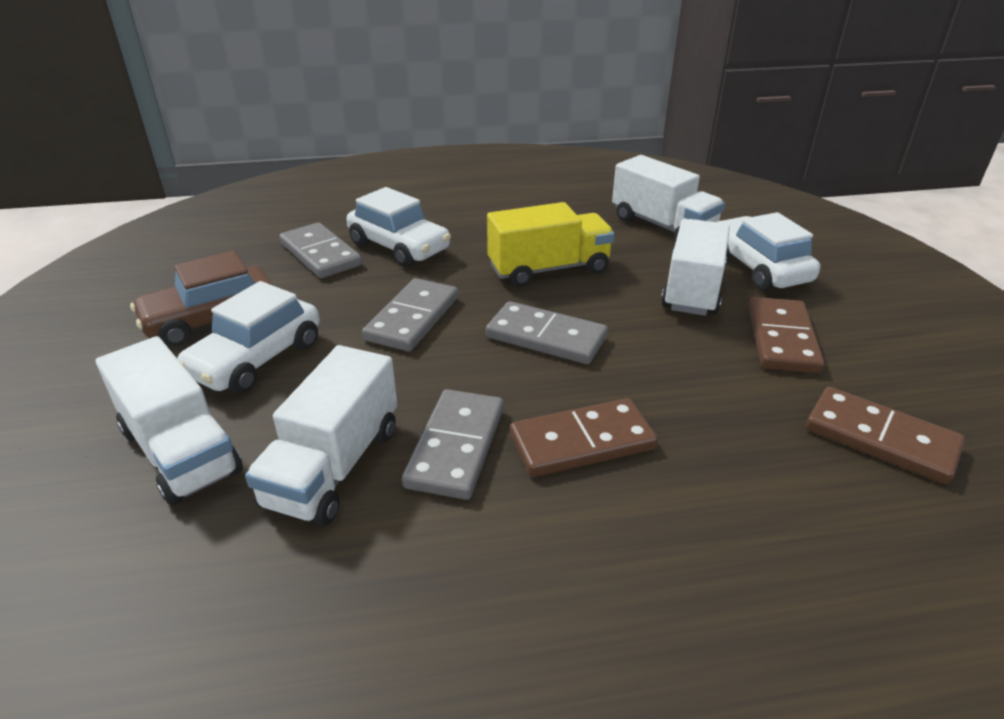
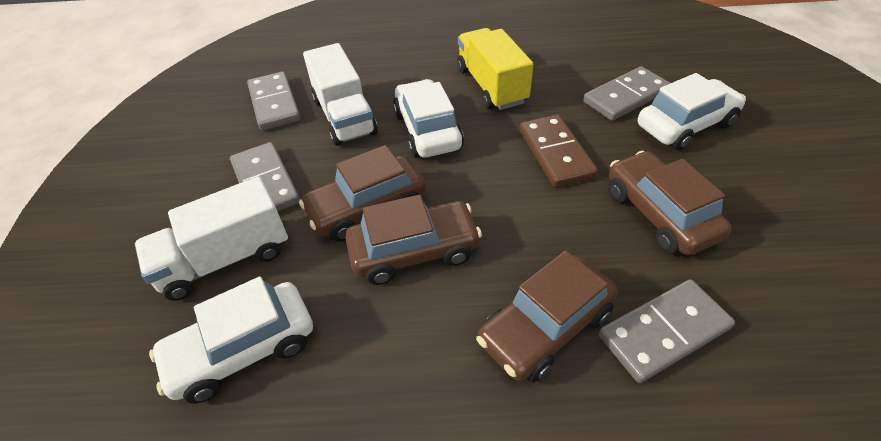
brown car: 1 -> 4
brown domino: 3 -> 1
white truck: 4 -> 2

